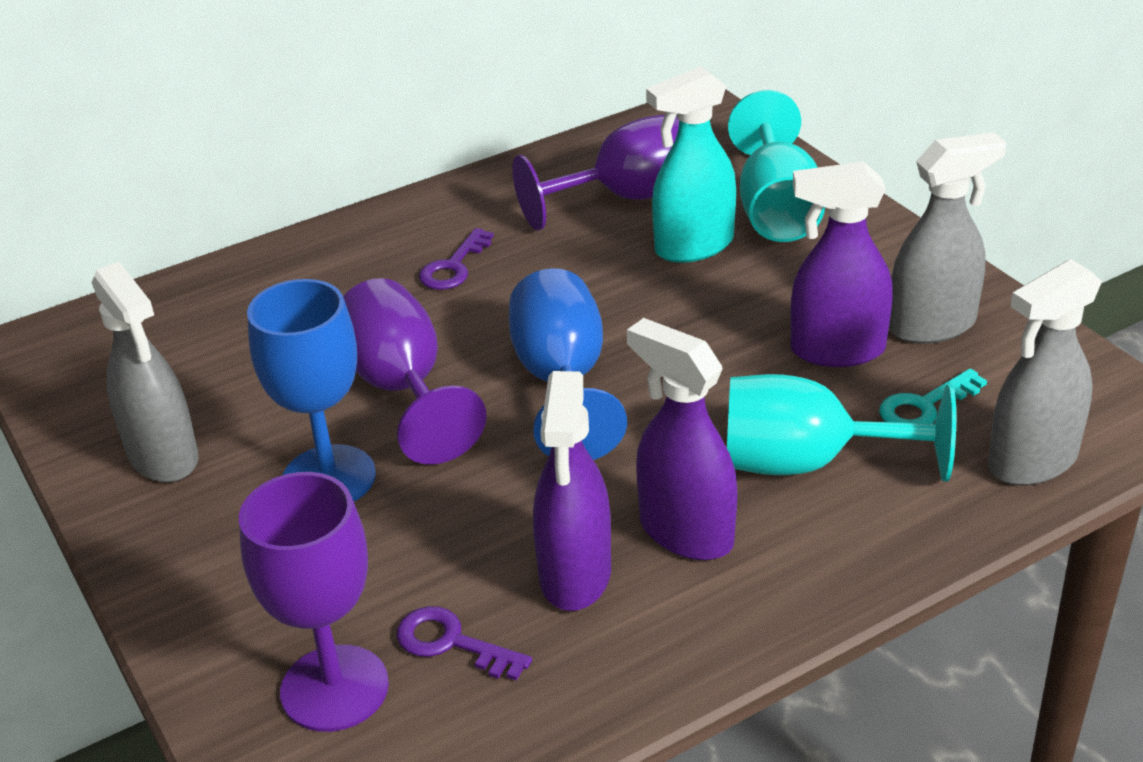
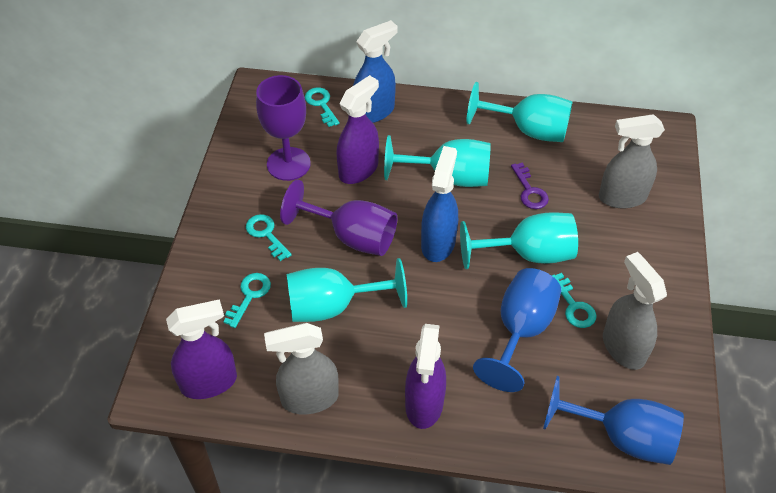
blue spray bottle: 0 -> 2
purple goblet: 3 -> 2
purple key: 2 -> 1
turquoise goblet: 2 -> 4
turquoise key: 1 -> 4
turquoise spray bottle: 1 -> 0

